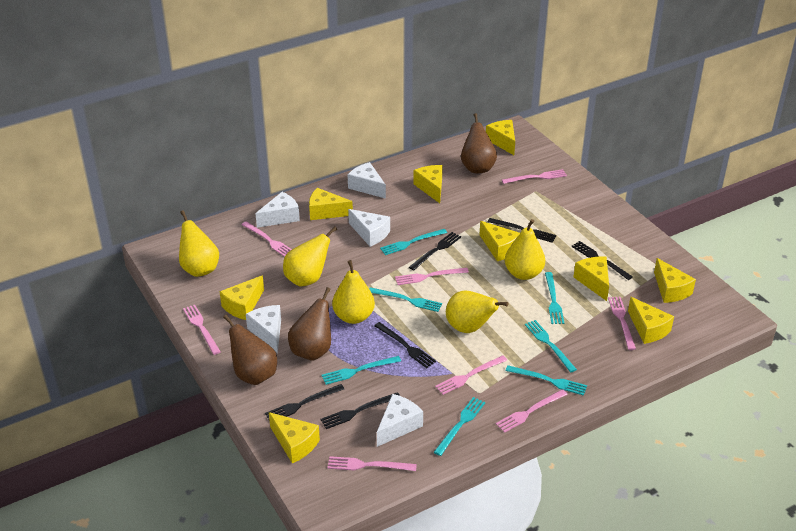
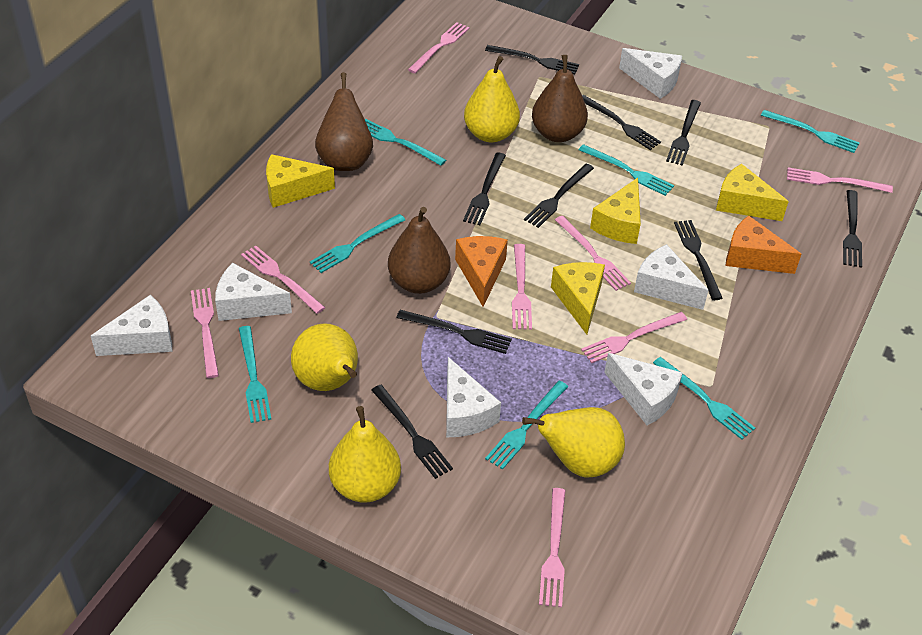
black fork: 6 -> 9
orange cheese: 0 -> 2
white cheese: 5 -> 6
yellow cheese: 9 -> 4
yellow pear: 5 -> 4

